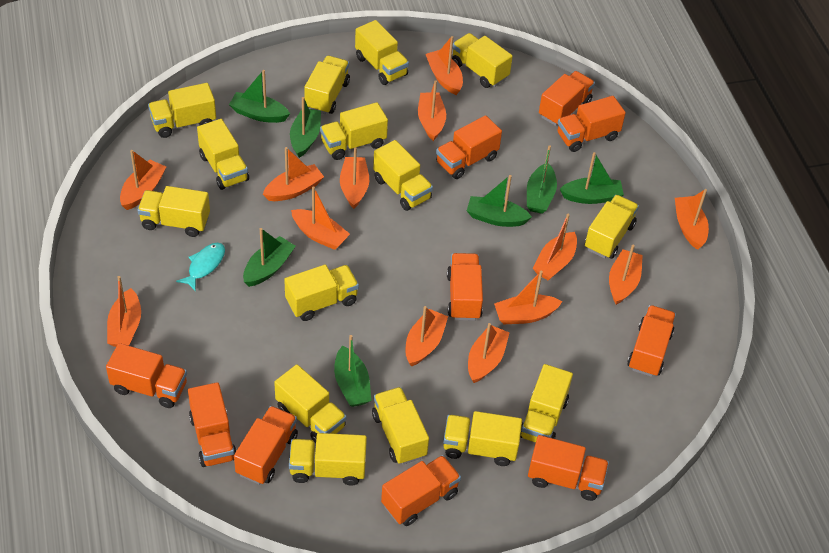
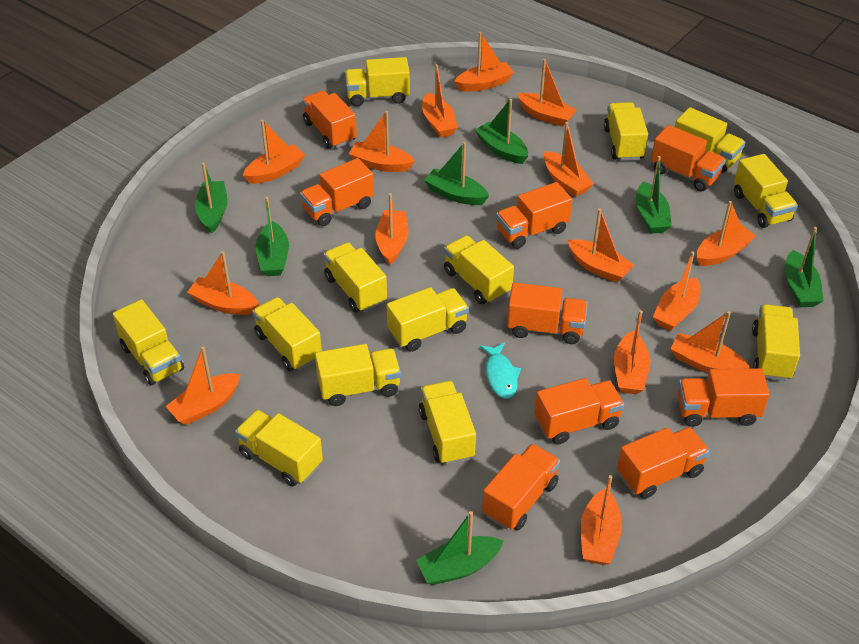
orange boat: 13 -> 15
orange truck: 10 -> 9
yellow truck: 15 -> 13

